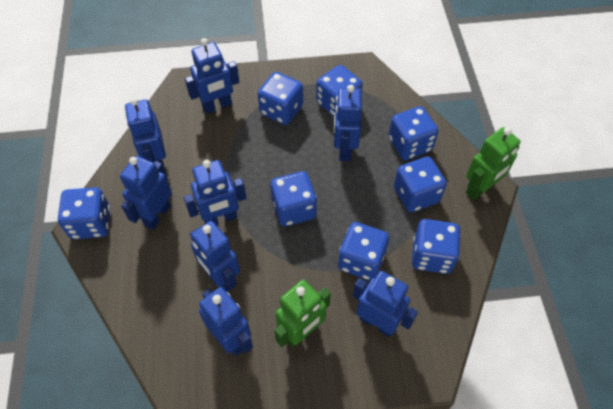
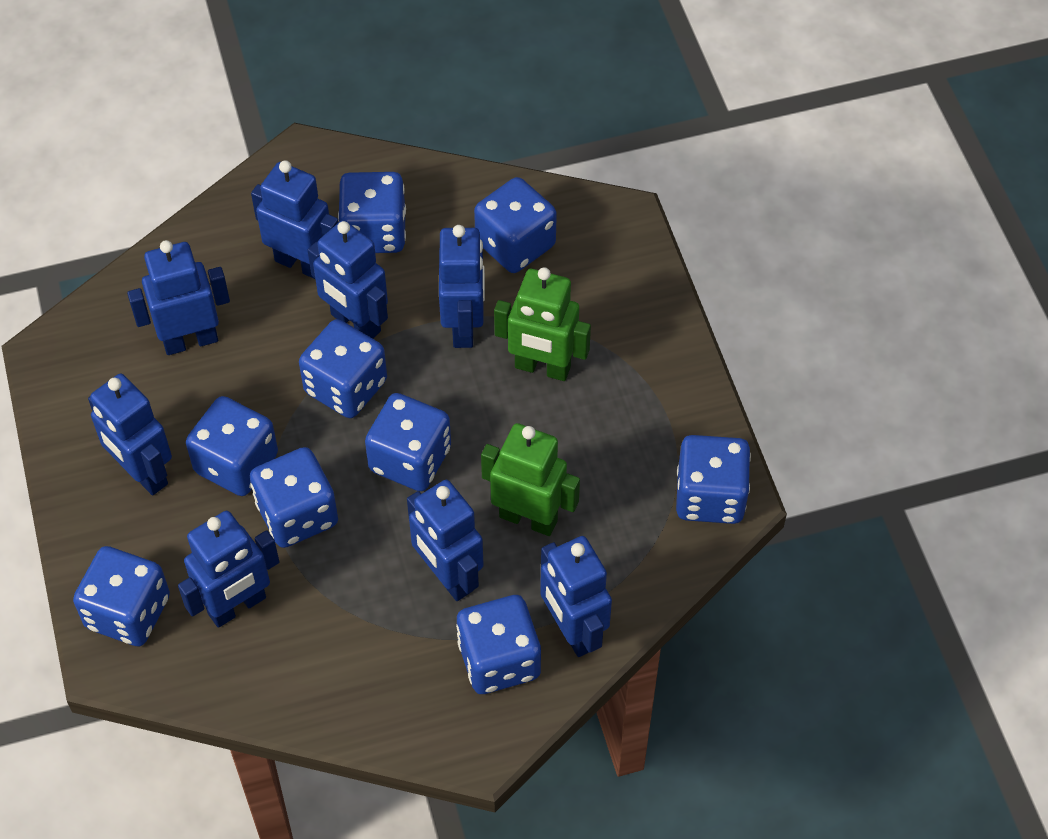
blue dice: 8 -> 9

